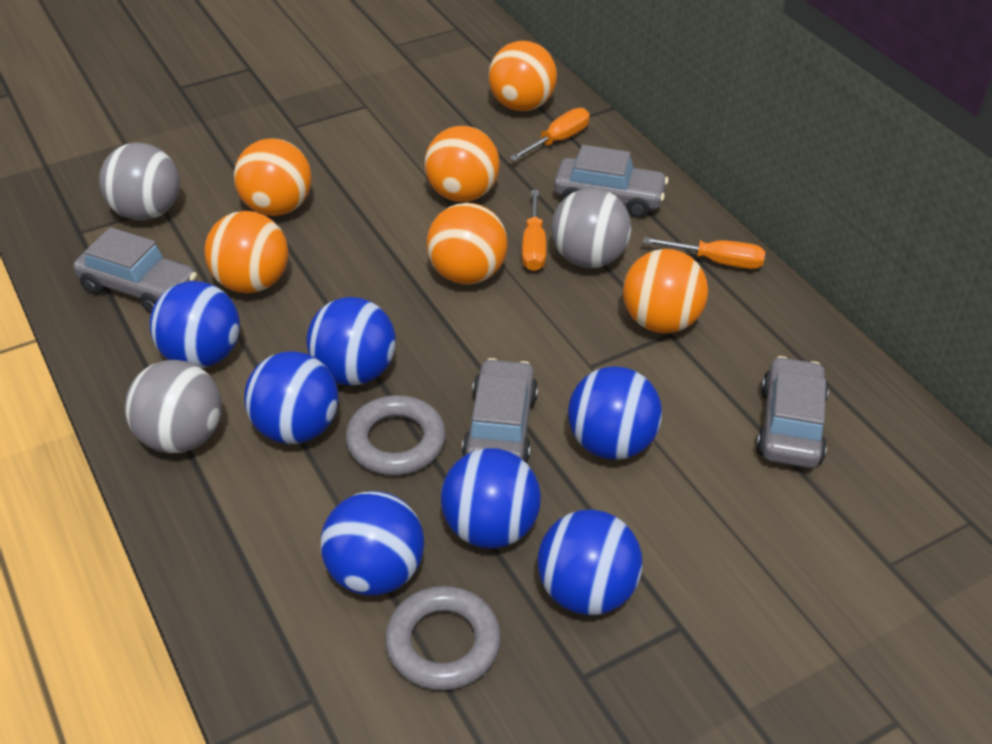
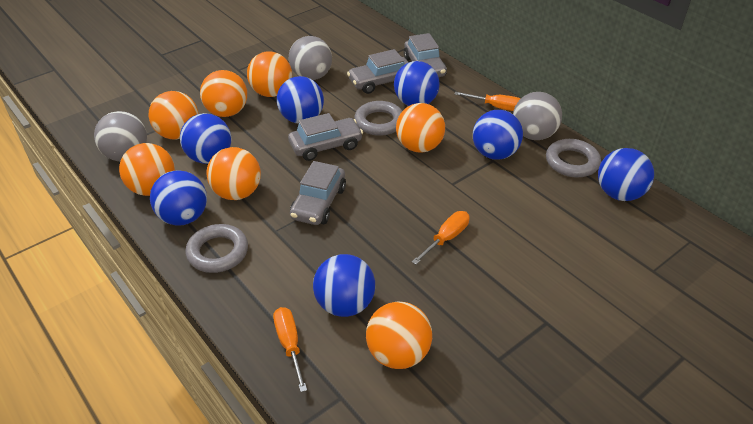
grey ring: 2 -> 3
orange ball: 6 -> 7

